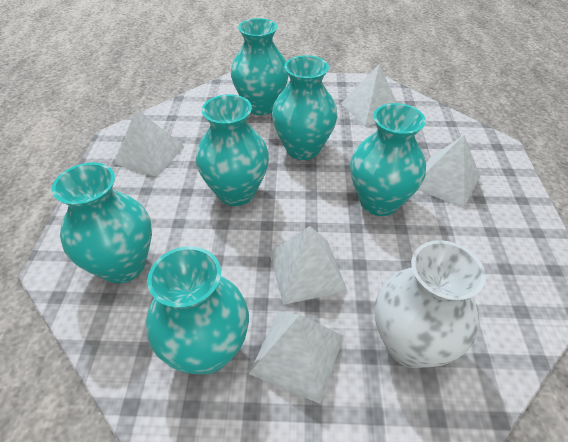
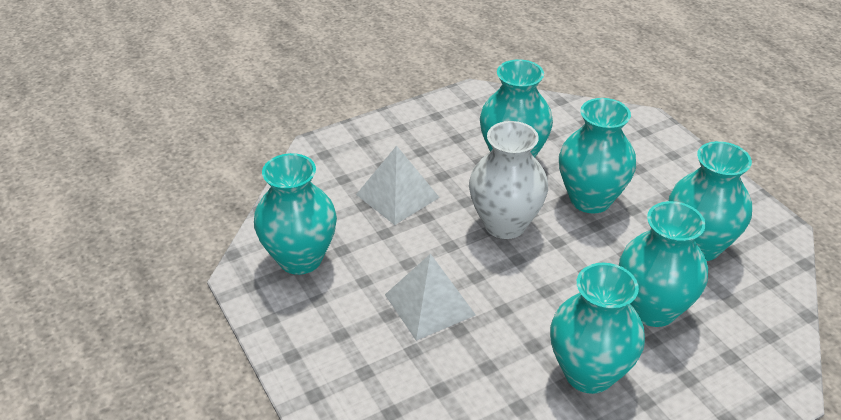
white pyramid: 5 -> 2

